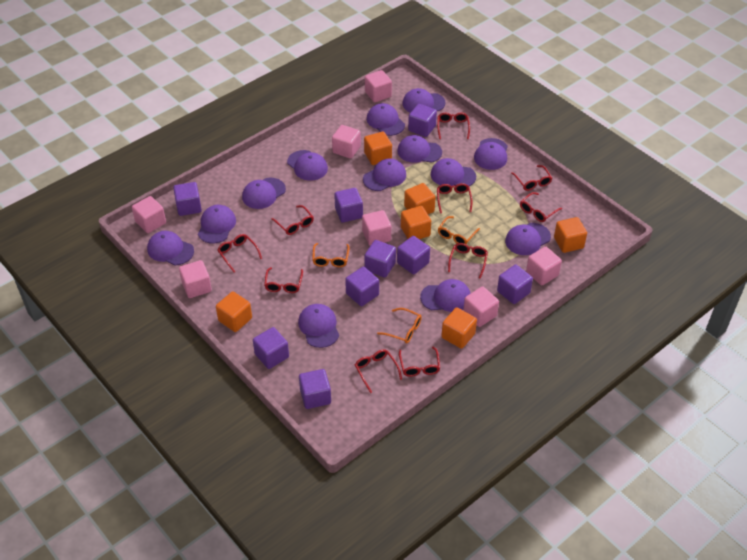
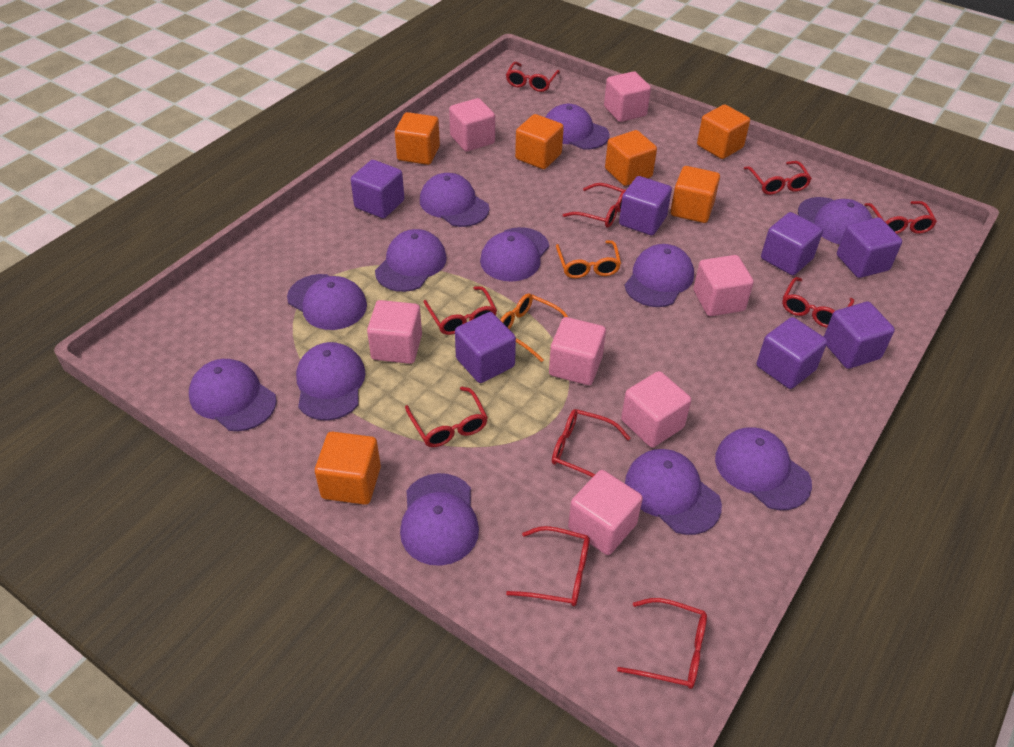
orange glasses: 3 -> 2
purple cap: 13 -> 12
purple cube: 9 -> 7

